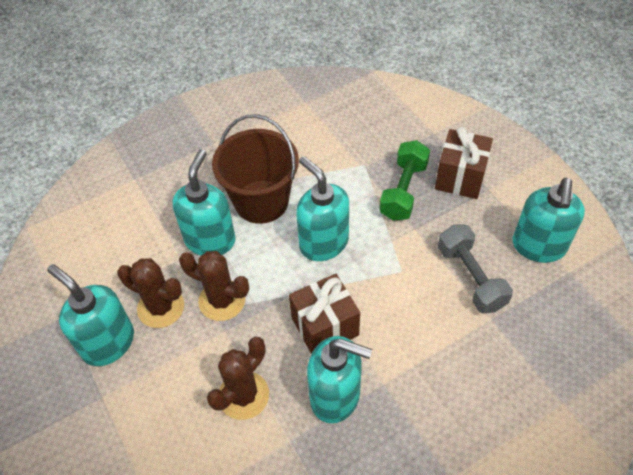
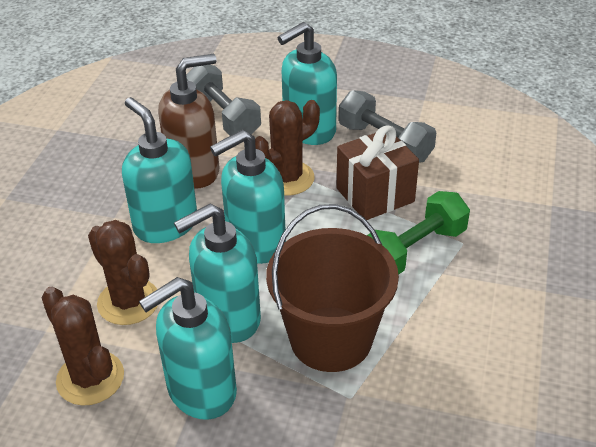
brown gift: 2 -> 1
brown soap dispenser: 0 -> 1
grey dumbbell: 1 -> 2

